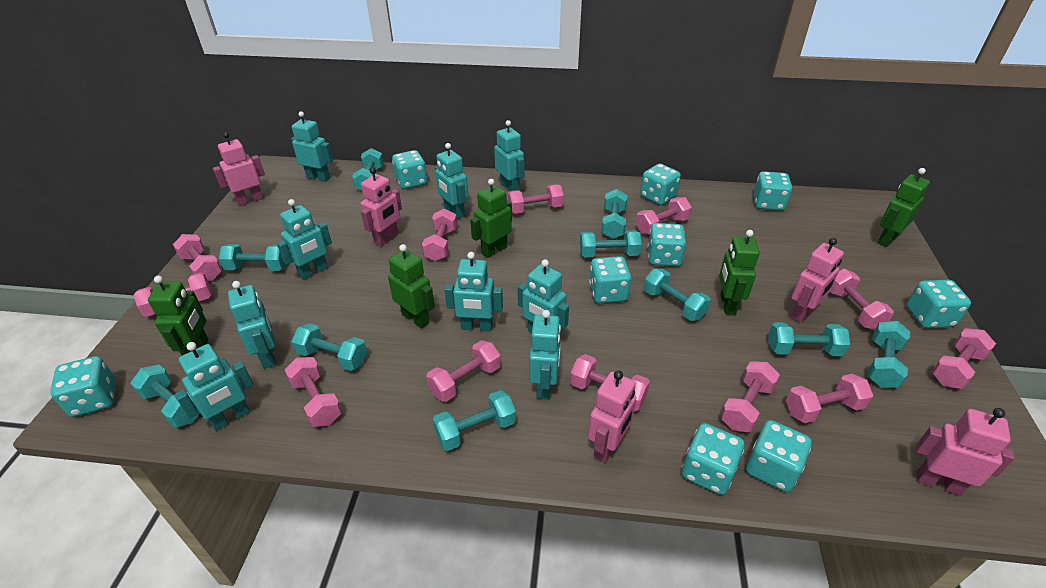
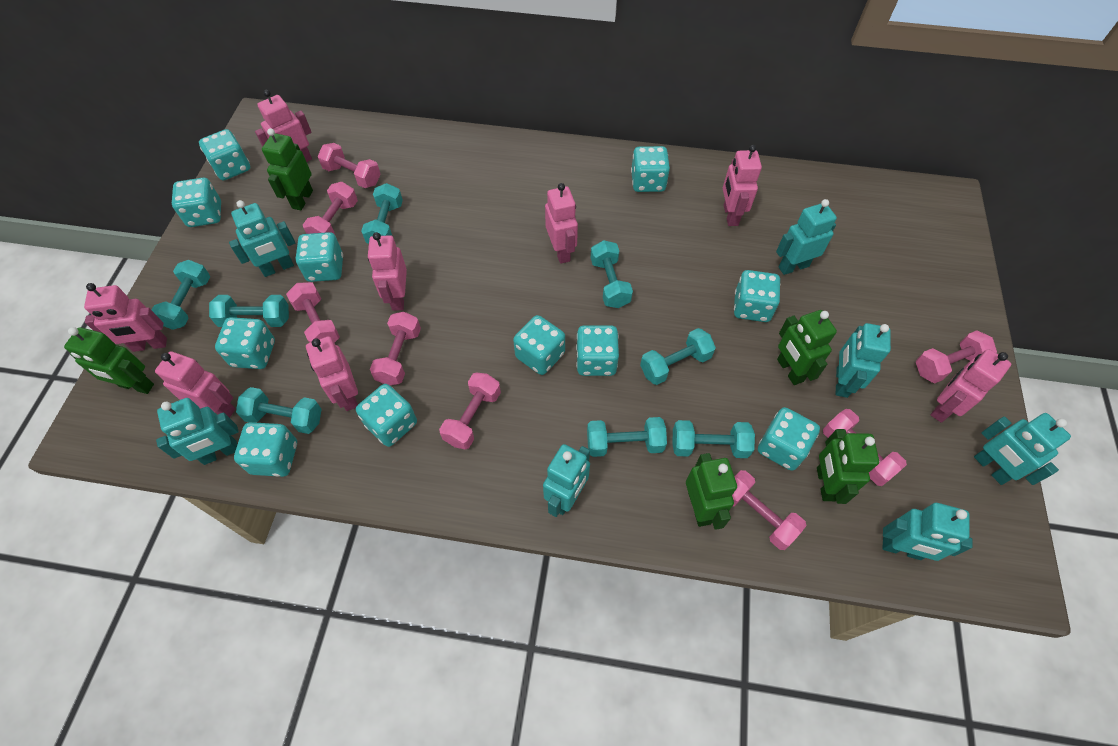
pink dumbbell: 12 -> 8
pink robot: 5 -> 8
turquoise dice: 9 -> 11
turquoise dumbbell: 10 -> 8
turquoise robot: 9 -> 7

